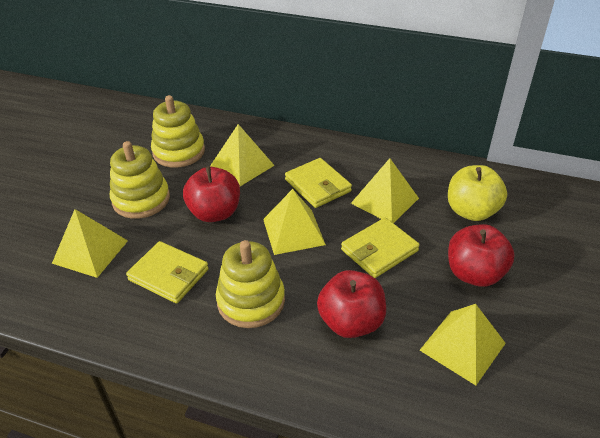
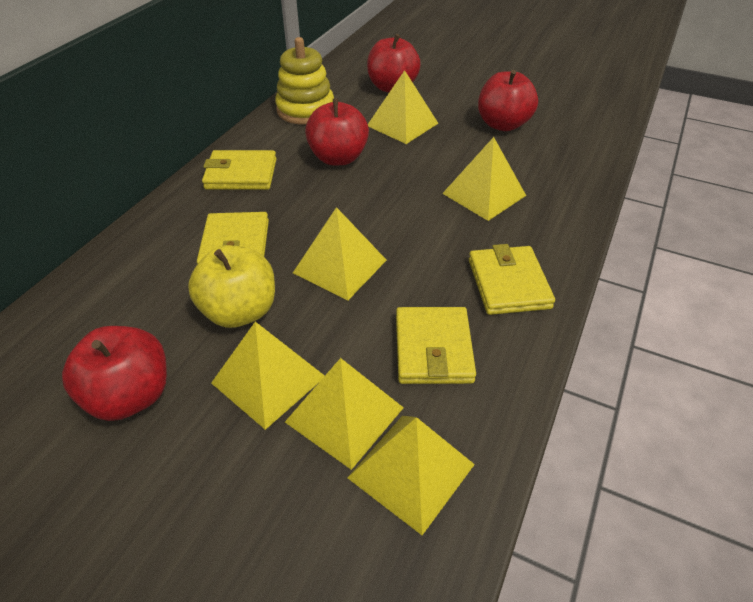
red apple: 3 -> 4
yellow pyramid: 5 -> 6
yellow stacking toy: 3 -> 1
yellow wallet: 3 -> 4

